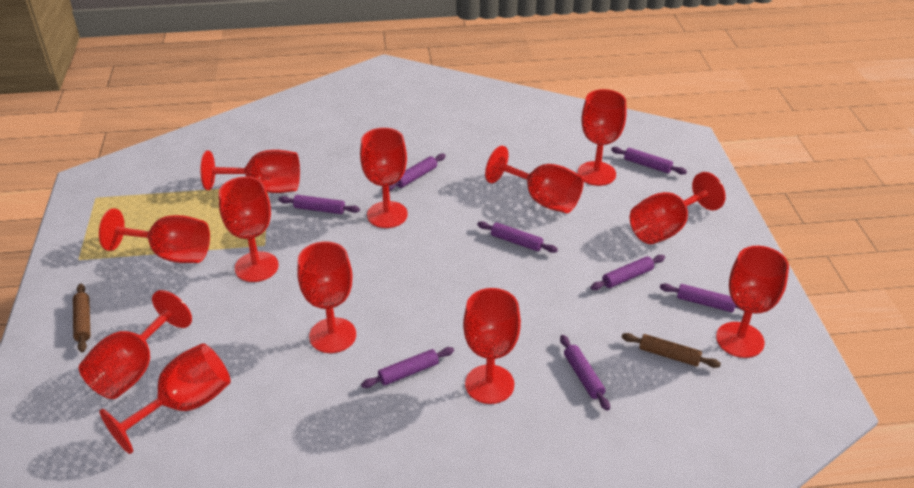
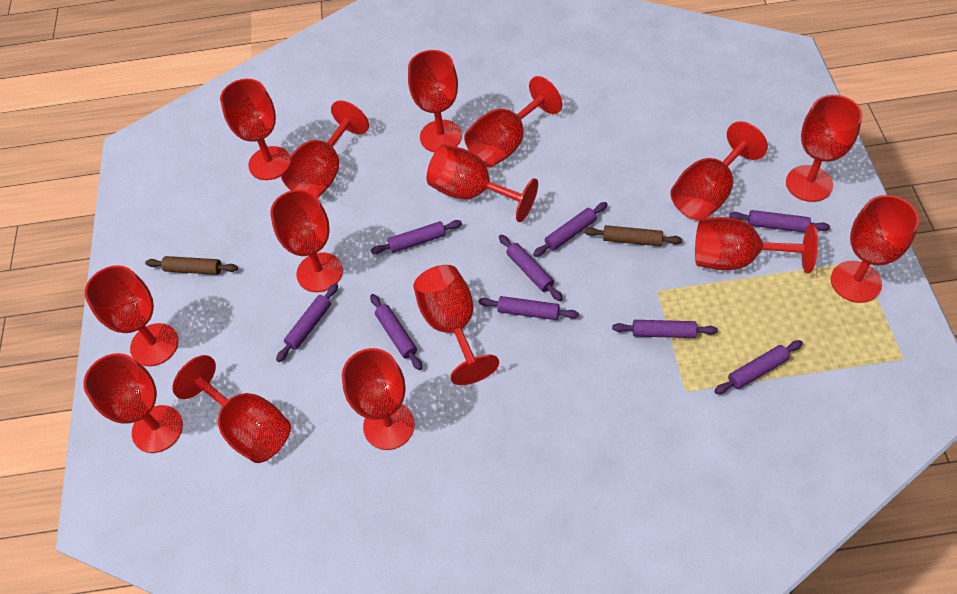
purple rolling pin: 8 -> 9
red goblet: 12 -> 15

